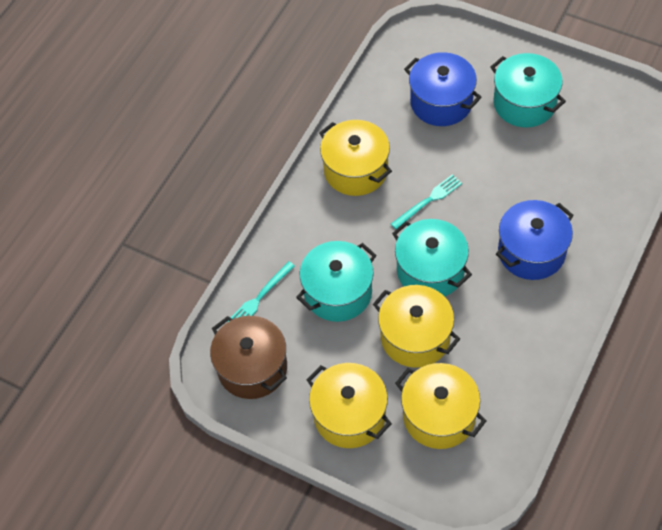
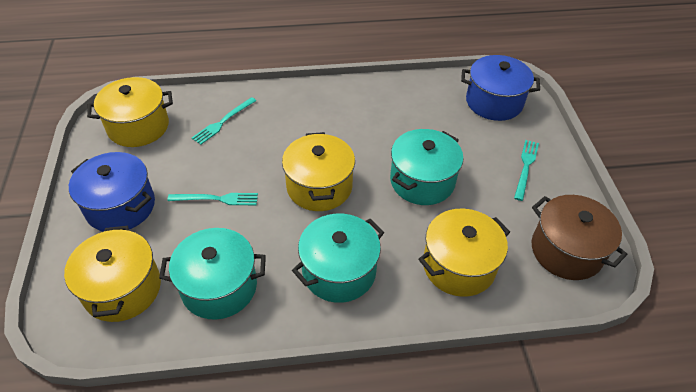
turquoise fork: 2 -> 3

